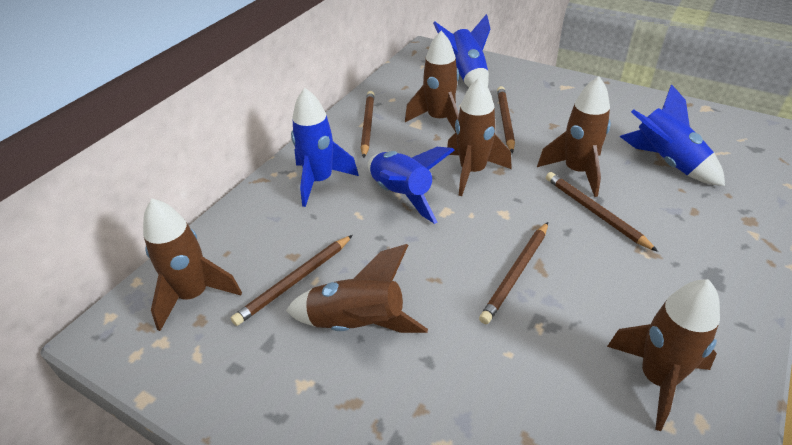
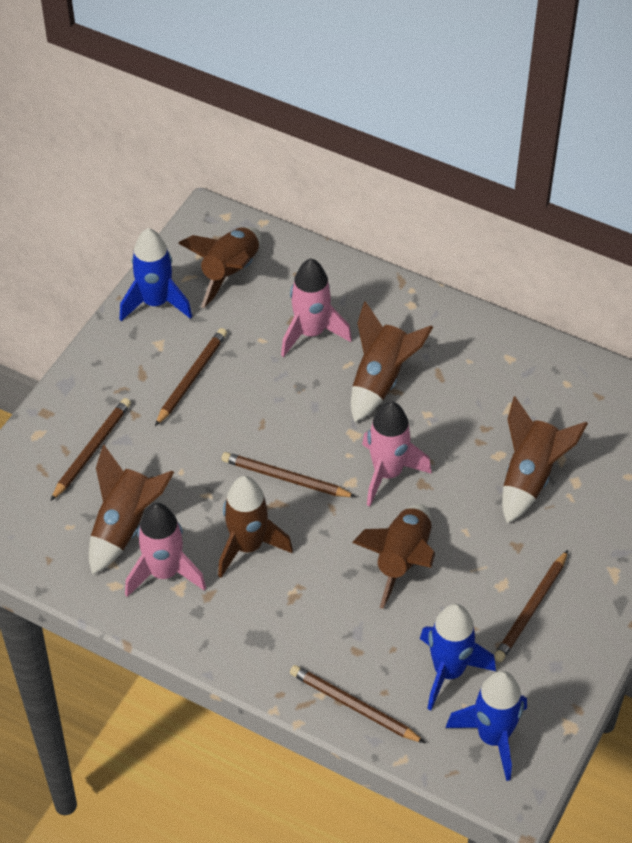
blue rocket: 4 -> 3
pink rocket: 0 -> 3

